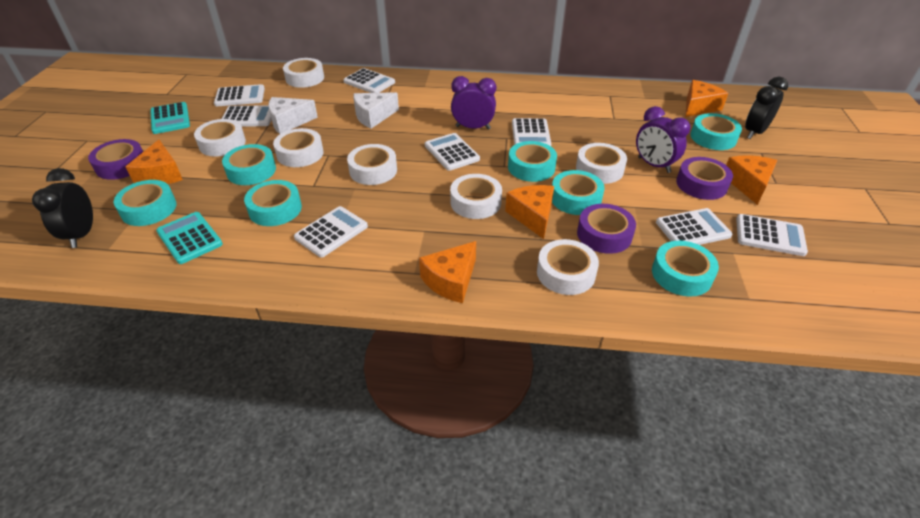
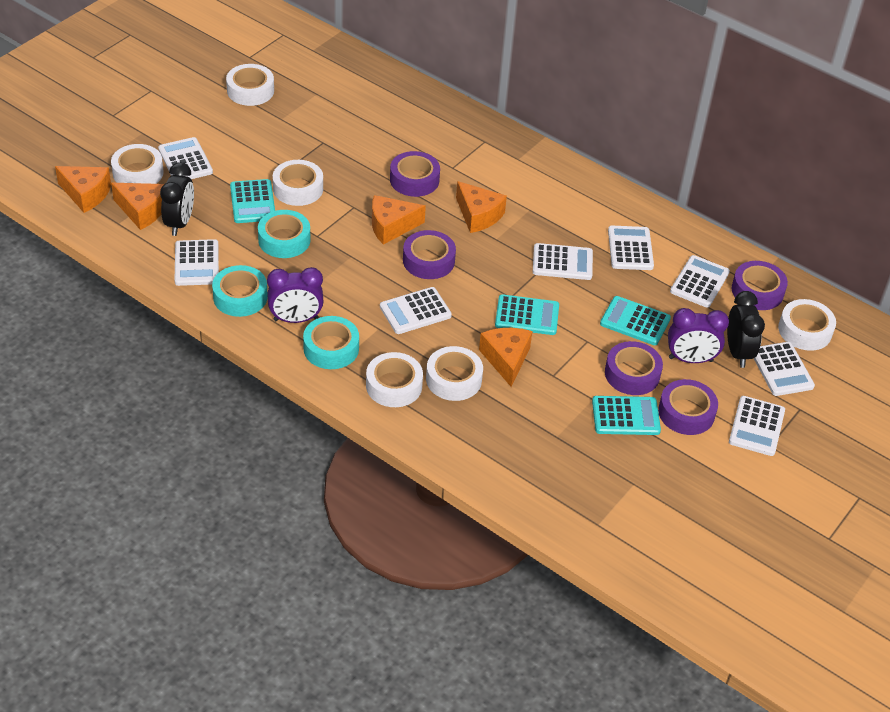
purple tape: 3 -> 5
turquoise calculator: 2 -> 4
turquoise tape: 7 -> 3
white cheese: 2 -> 0
white tape: 7 -> 6

